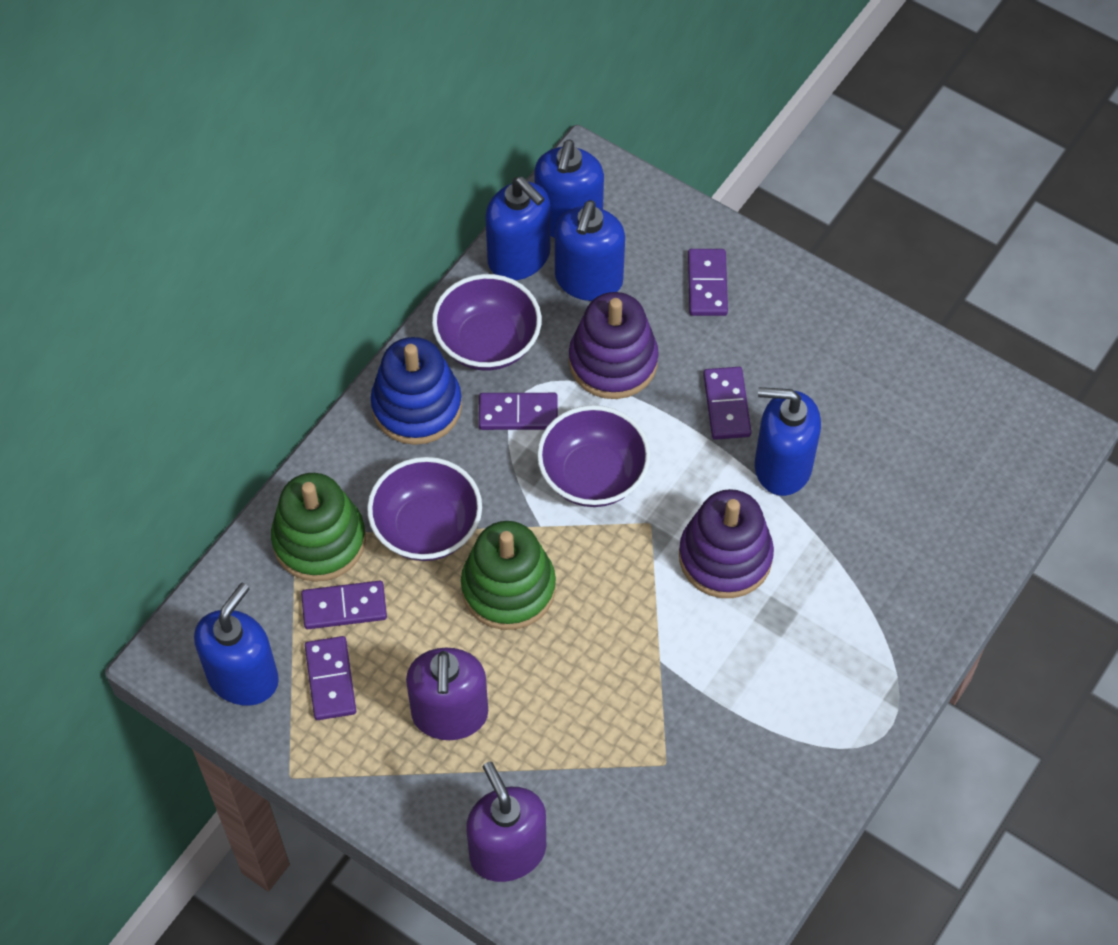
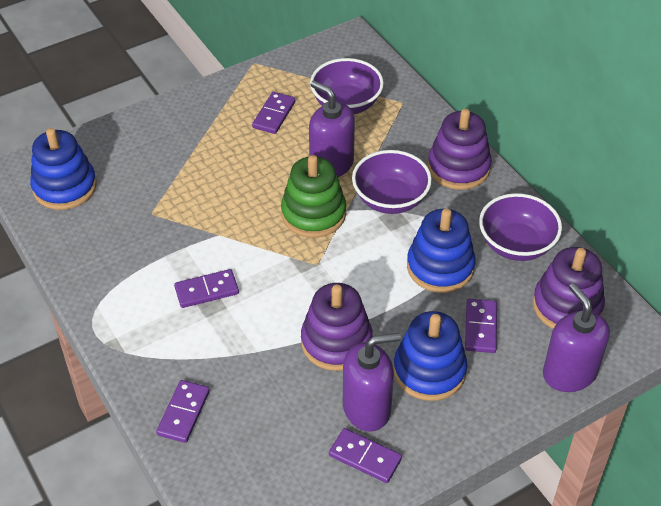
blue soap dispenser: 5 -> 0
blue stacking toy: 1 -> 3
green stacking toy: 2 -> 1
purple soap dispenser: 2 -> 3
purple stacking toy: 2 -> 3

